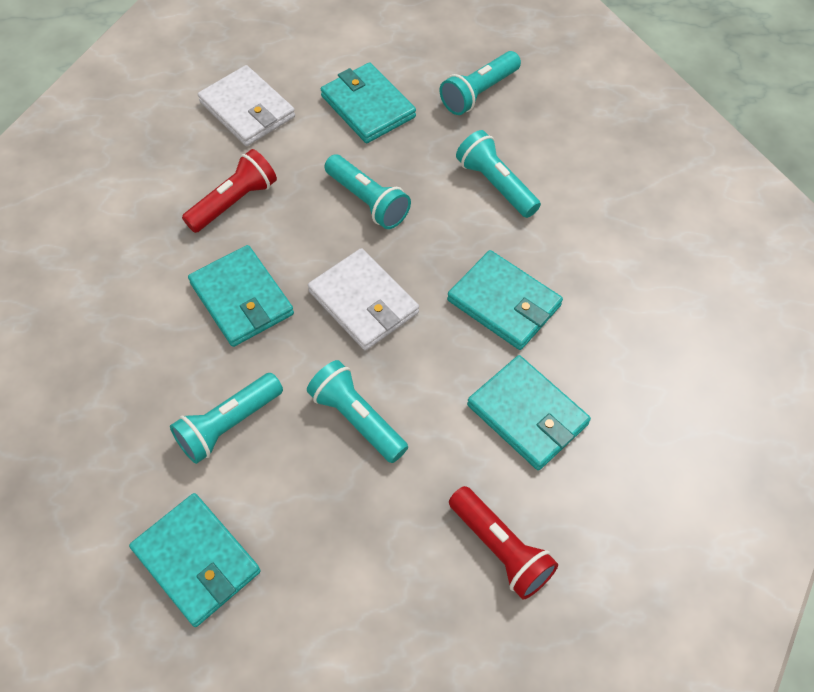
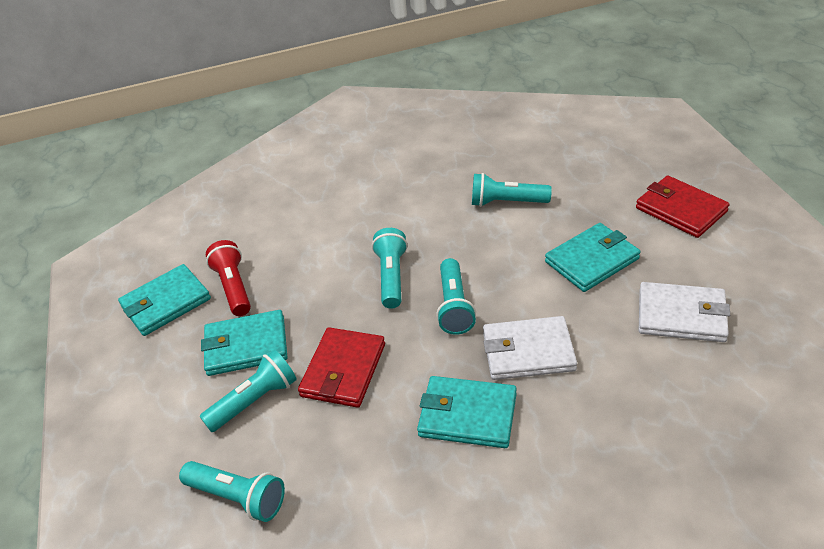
red flashlight: 2 -> 1
red wallet: 0 -> 2
turquoise wallet: 5 -> 4

